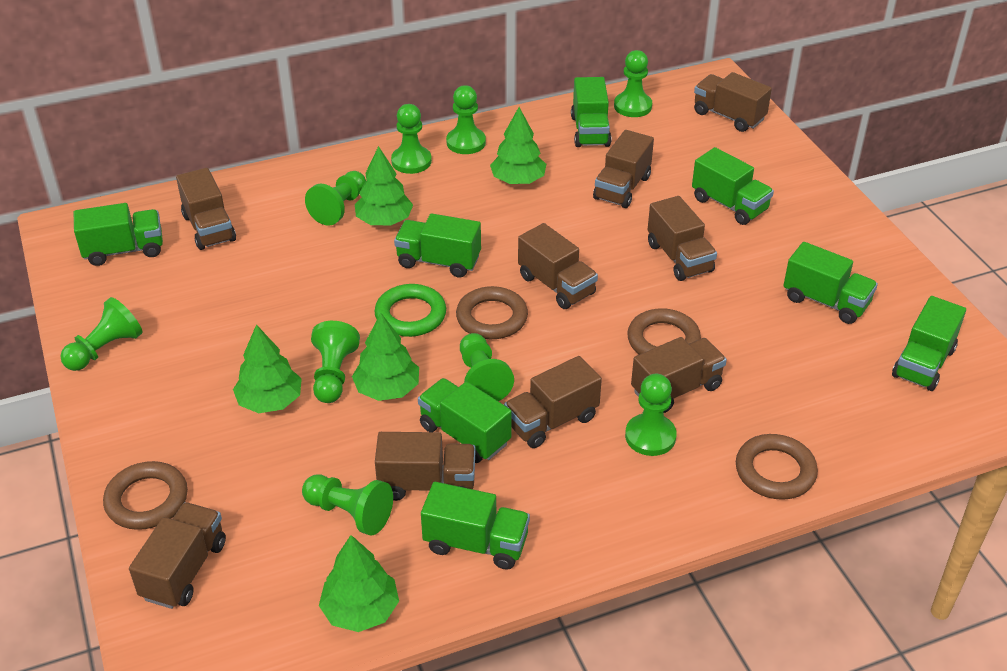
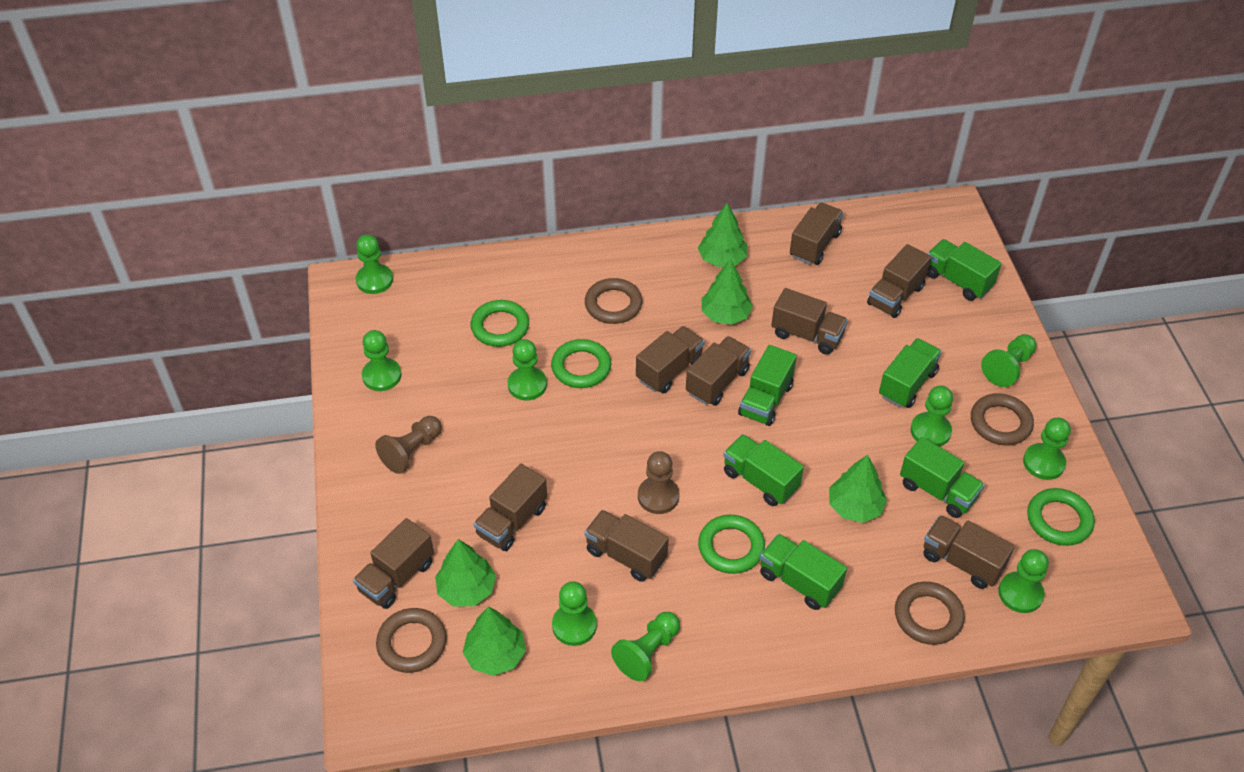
brown pawn: 0 -> 2
green ring: 1 -> 4
green truck: 8 -> 6

